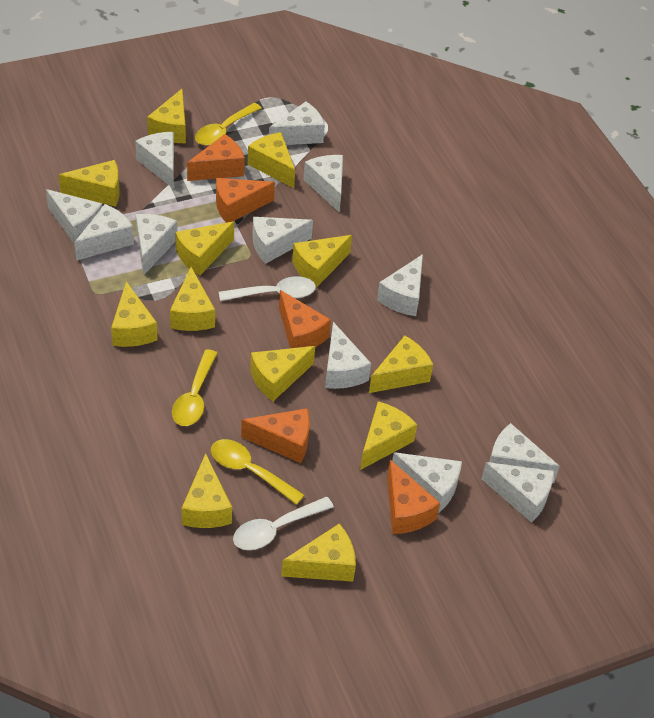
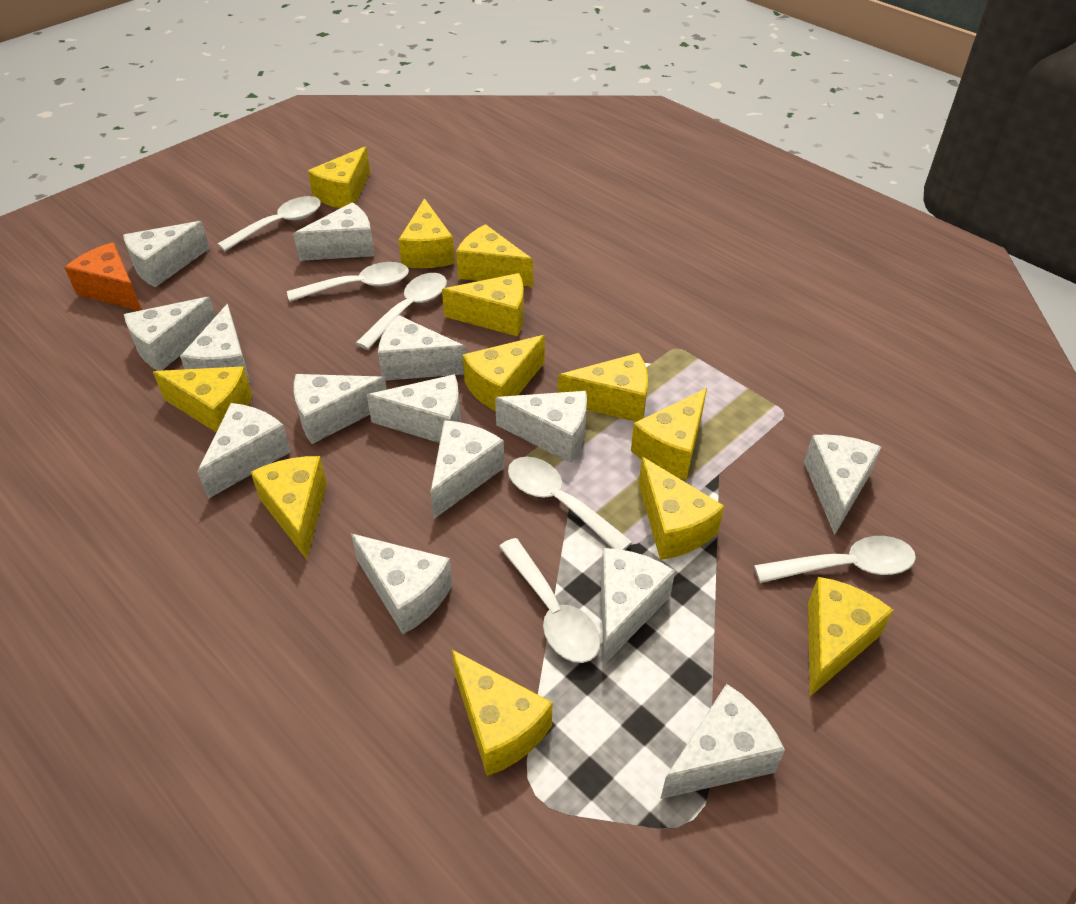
orange cheese: 5 -> 1
white cheese: 12 -> 14
white spoon: 2 -> 6
yellow spoon: 3 -> 0

